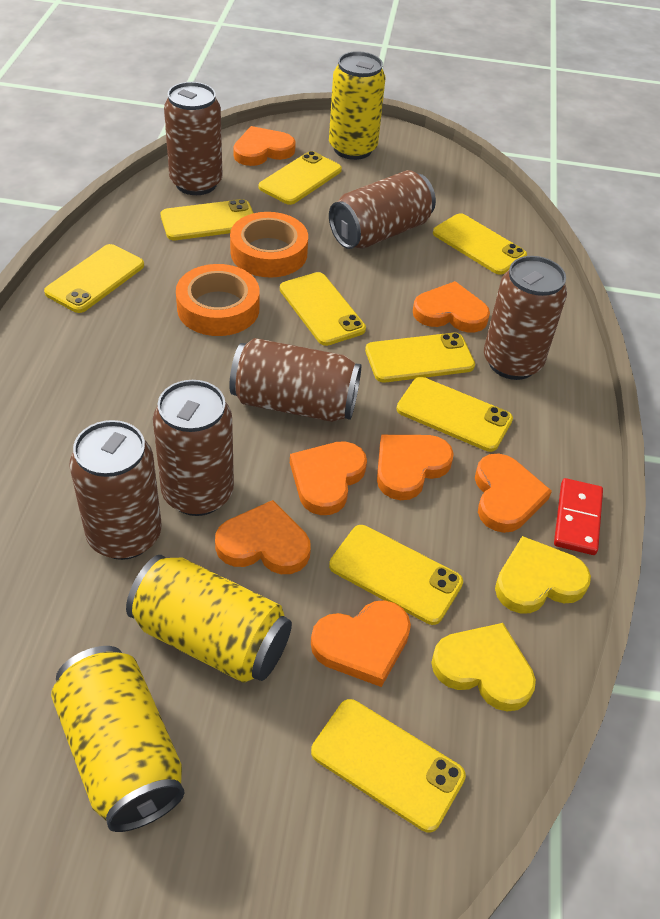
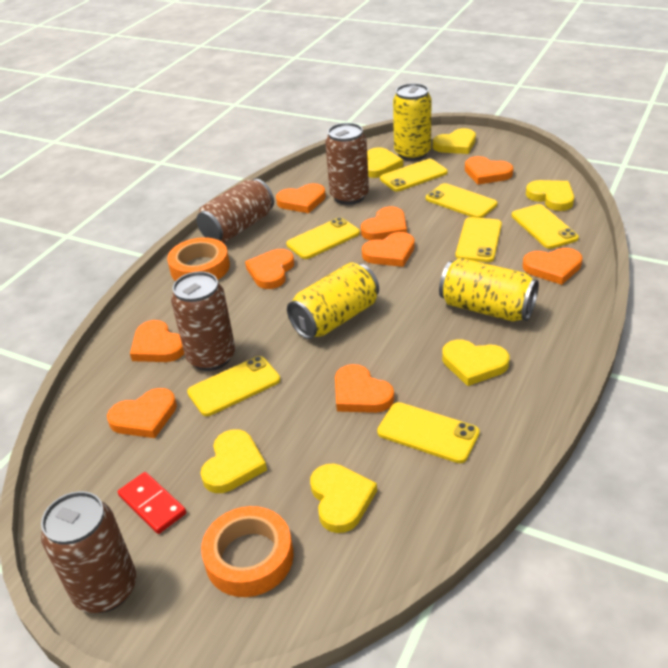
brown can: 6 -> 4
orange heart: 7 -> 9
yellow heart: 2 -> 6
yellow phone: 9 -> 7

